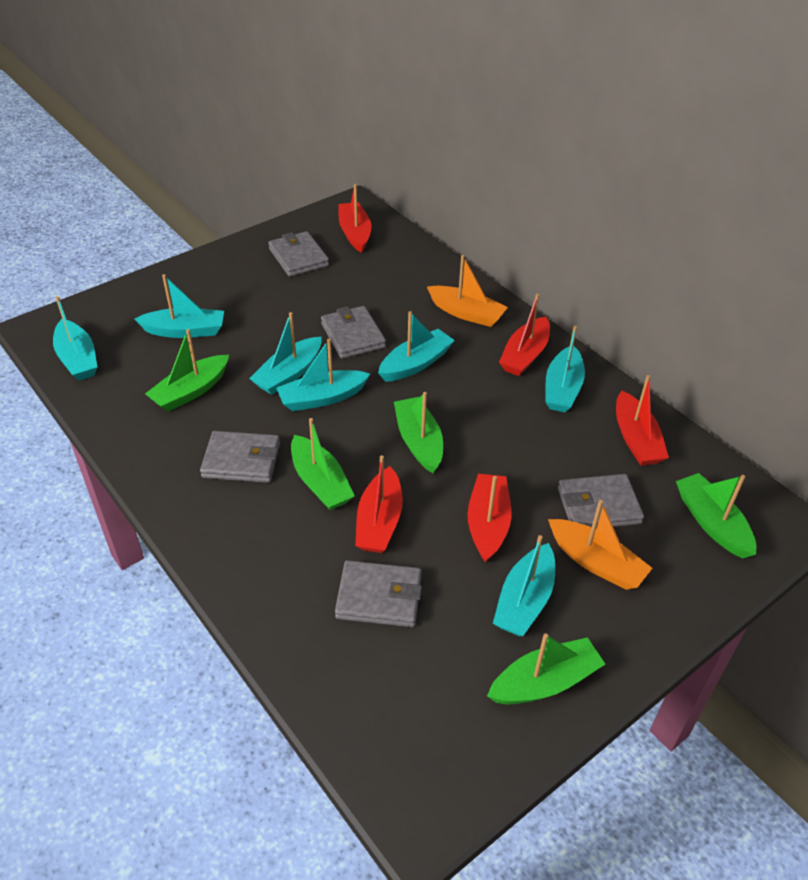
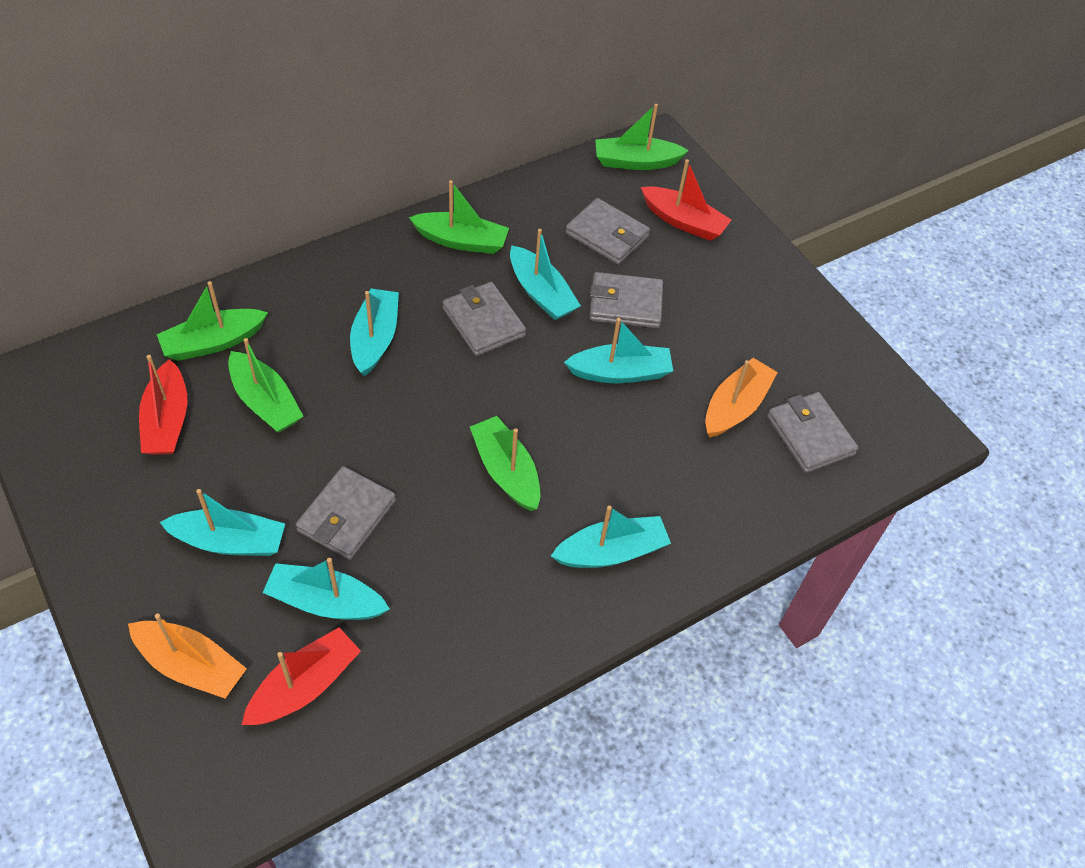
red boat: 5 -> 3
turquoise boat: 7 -> 6

